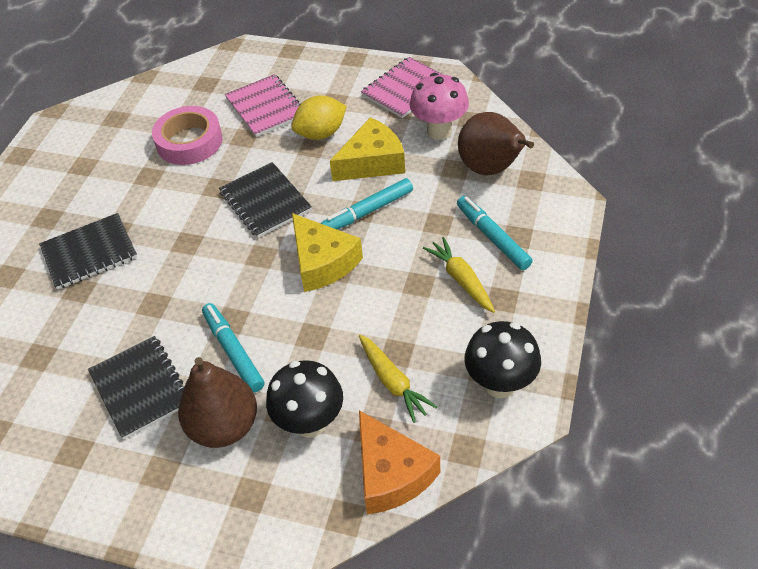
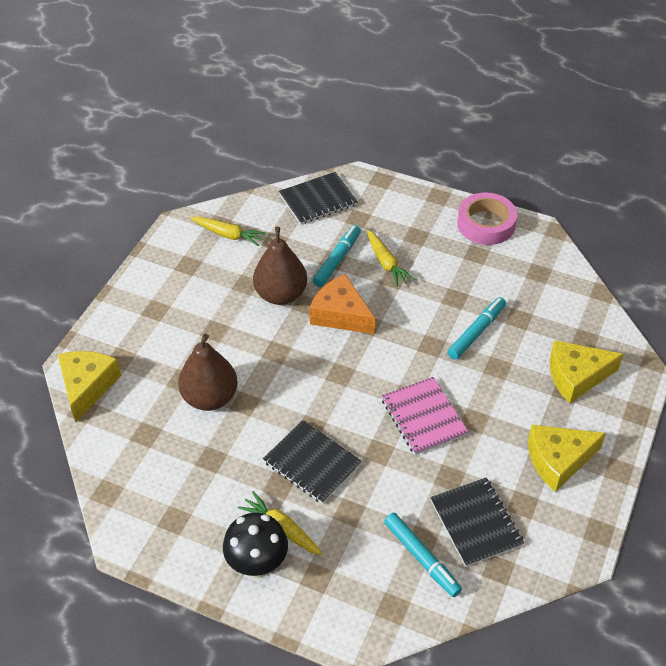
black mushroom: 2 -> 1
pink mushroom: 1 -> 0
pink notebook: 2 -> 1
yellow carrot: 2 -> 3
yellow cheese: 2 -> 3
yellow lemon: 1 -> 0

